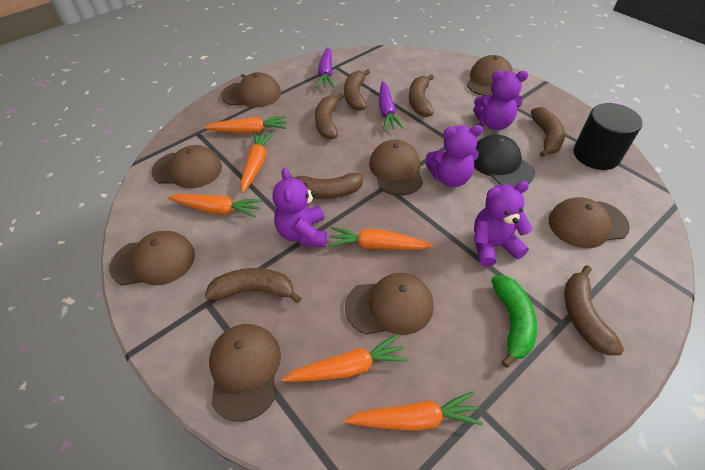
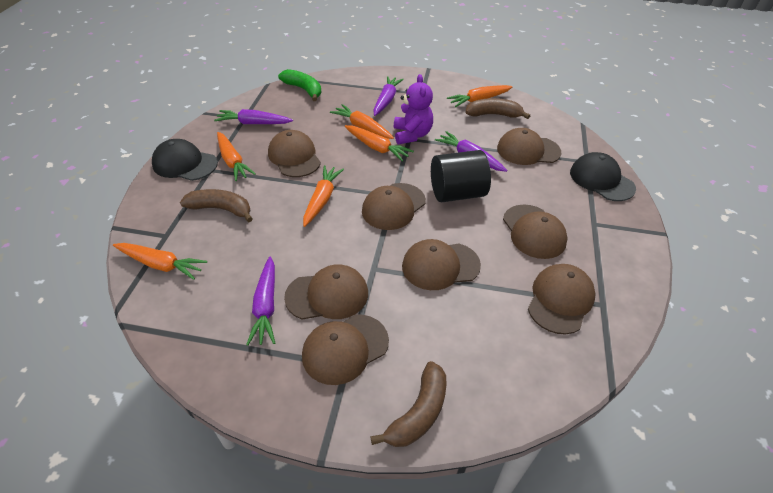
black cap: 1 -> 2
brown banana: 7 -> 3
purple carrot: 2 -> 4
purple teddy bear: 4 -> 1

